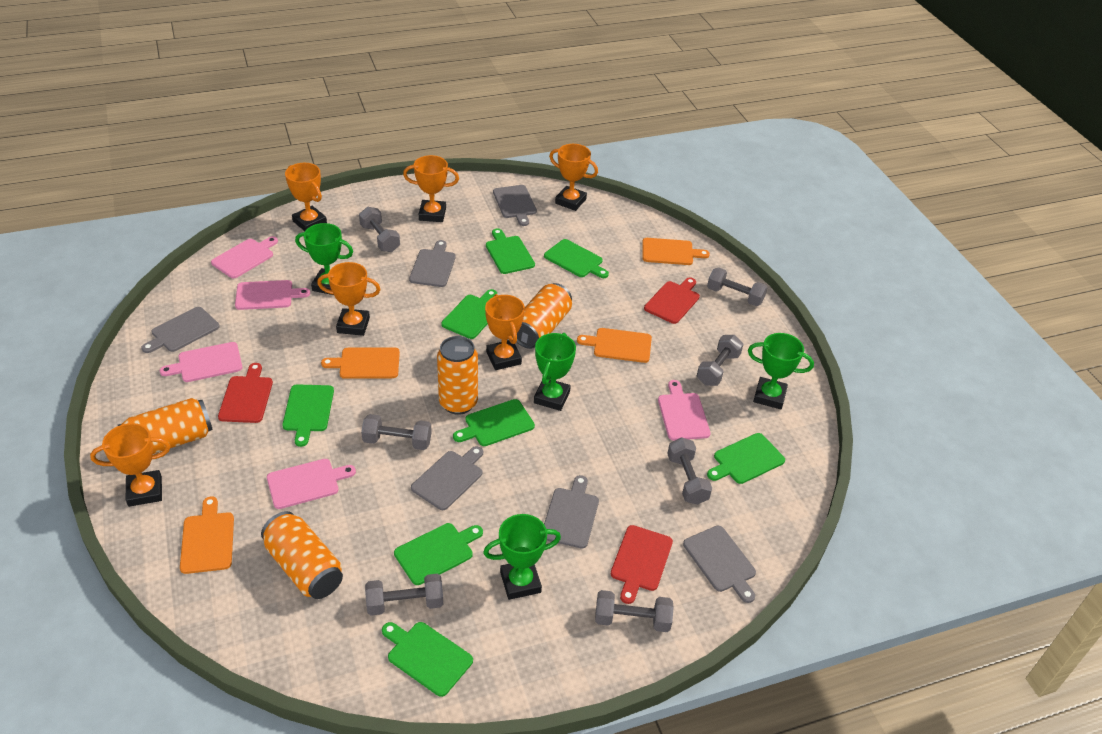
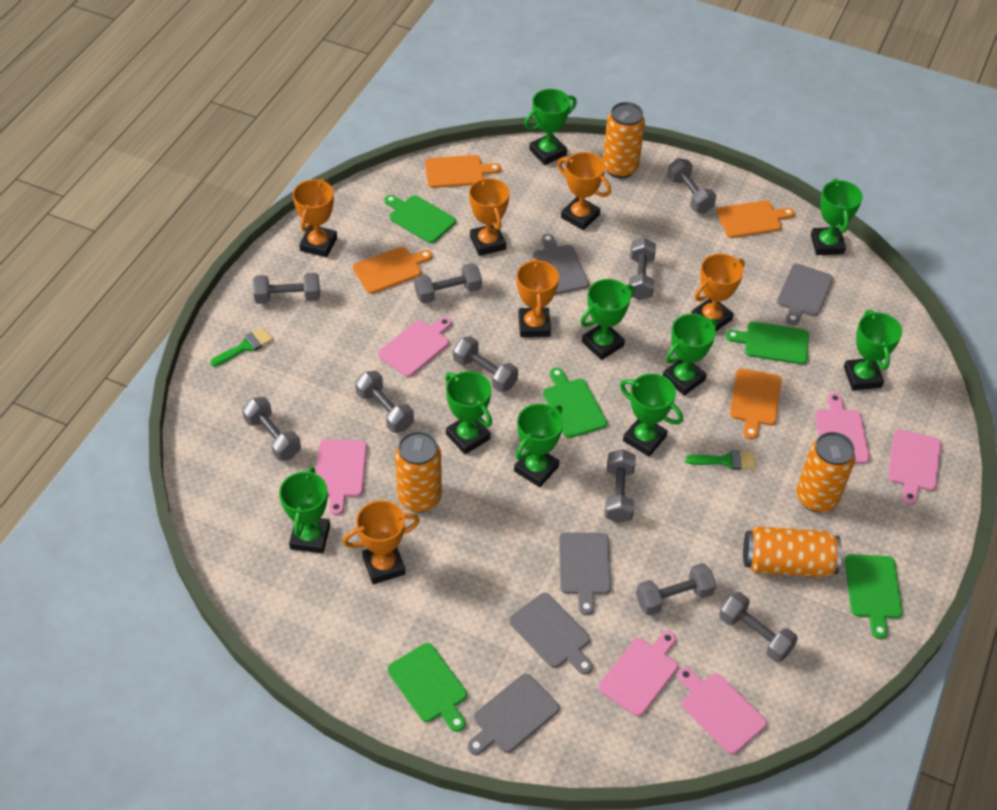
green brush: 0 -> 2
green cutting board: 8 -> 5
green trophy: 4 -> 9
grey cutting board: 6 -> 5
grey dumbbell: 7 -> 10
pink cutting board: 5 -> 6
red cutting board: 3 -> 0

